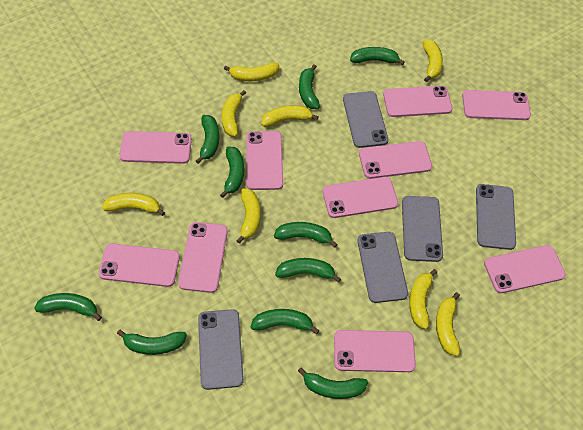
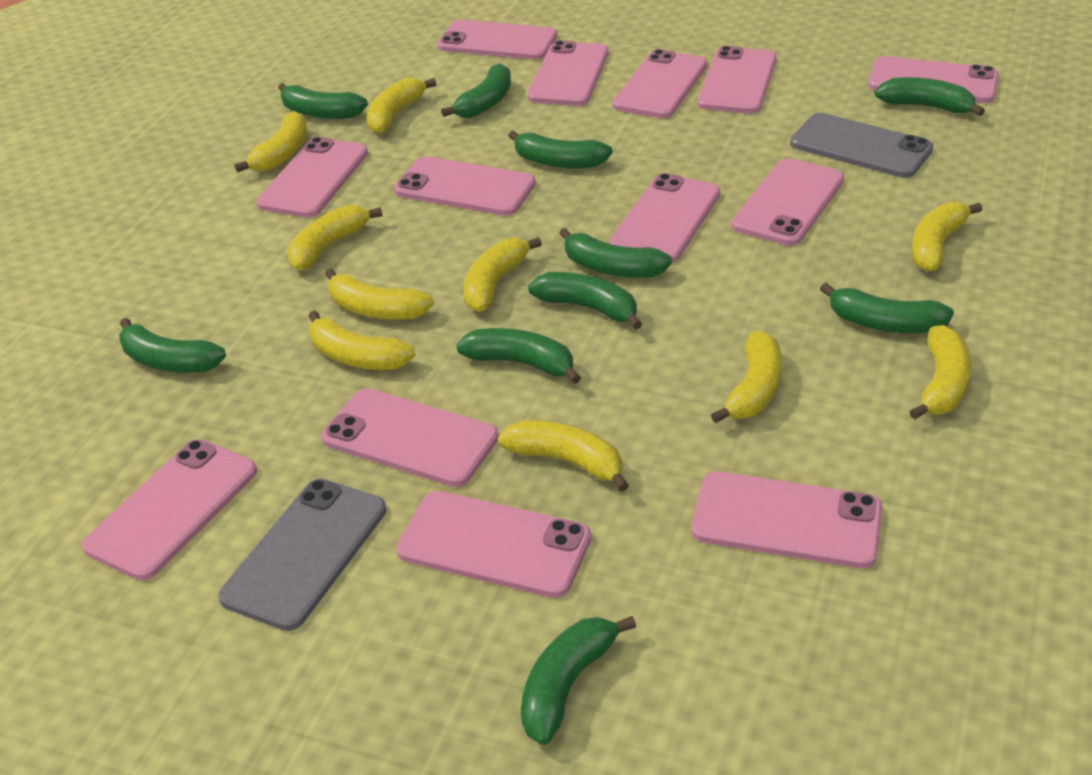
grey phone: 5 -> 2
pink phone: 10 -> 13
yellow banana: 8 -> 10

